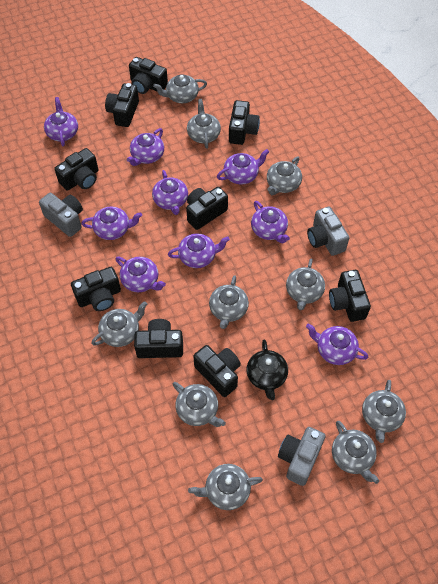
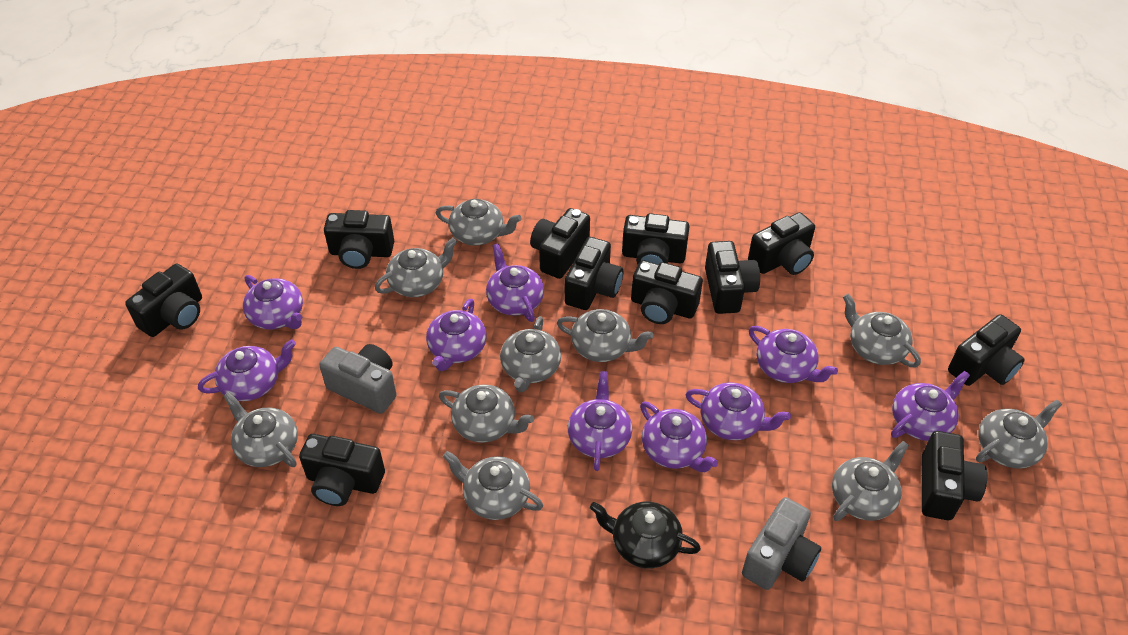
black camera: 9 -> 11
grey camera: 3 -> 2

